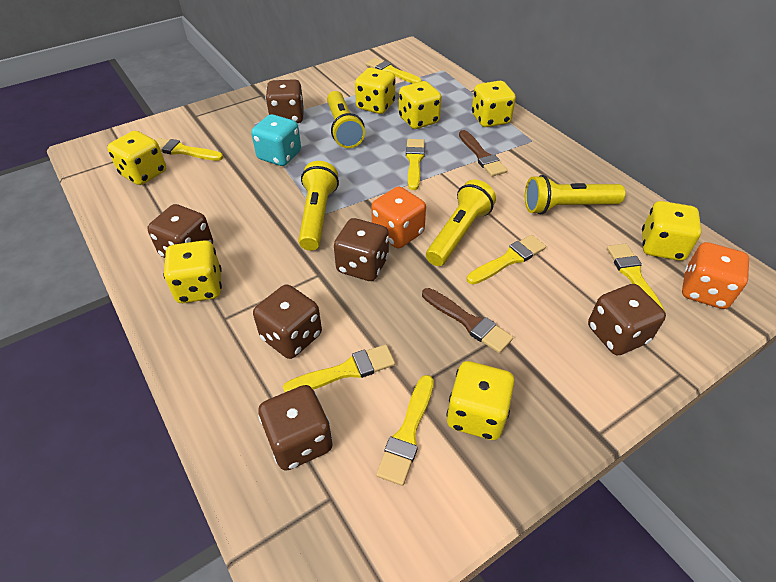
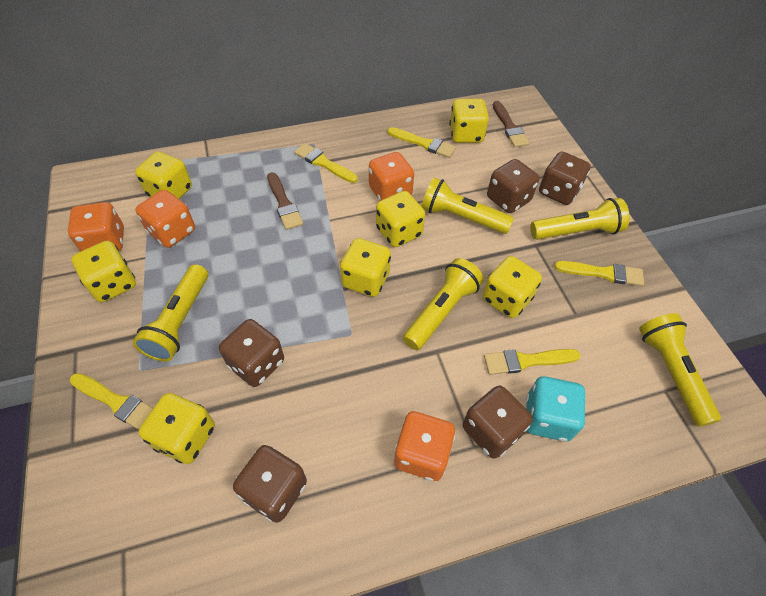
brown dice: 6 -> 5
orange dice: 2 -> 4
yellow brush: 7 -> 5
yellow flashlight: 4 -> 5

